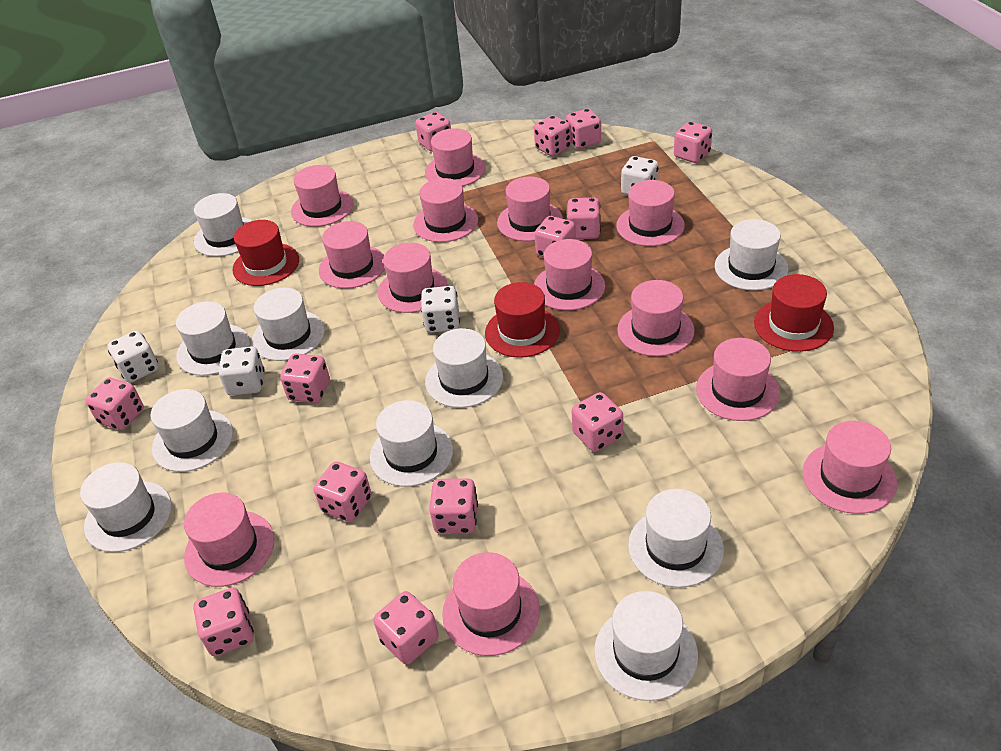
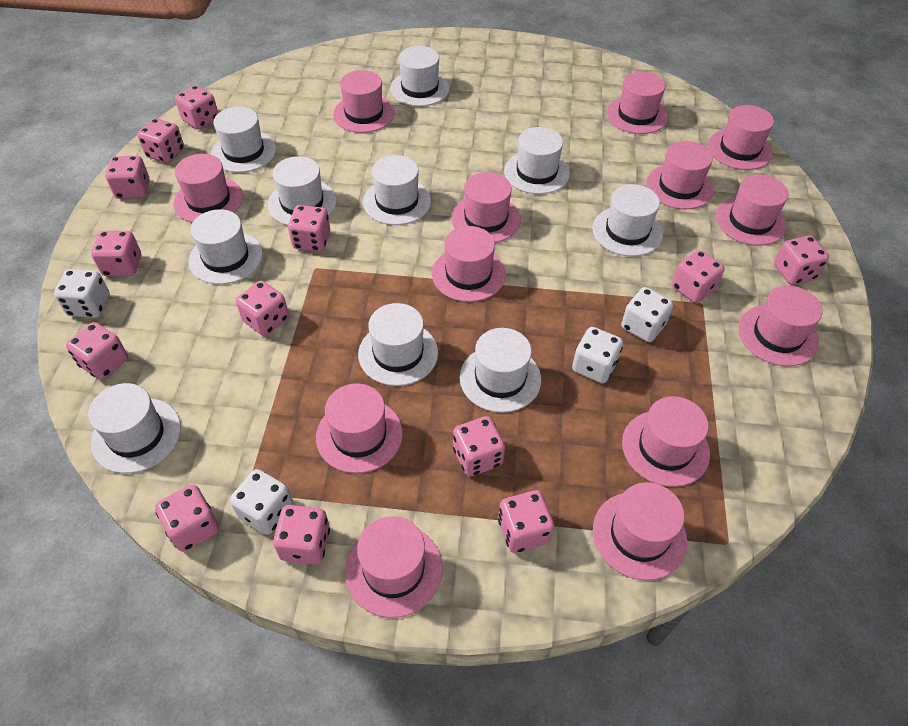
red hat: 3 -> 0

